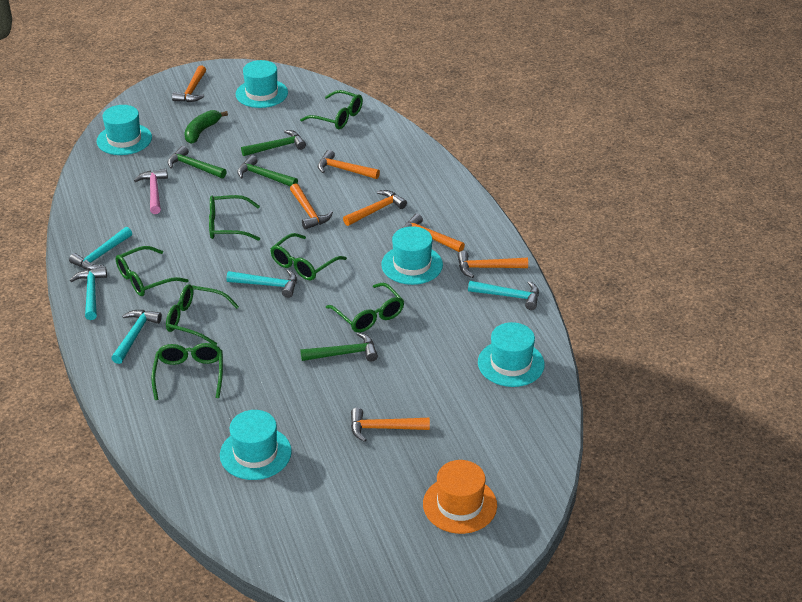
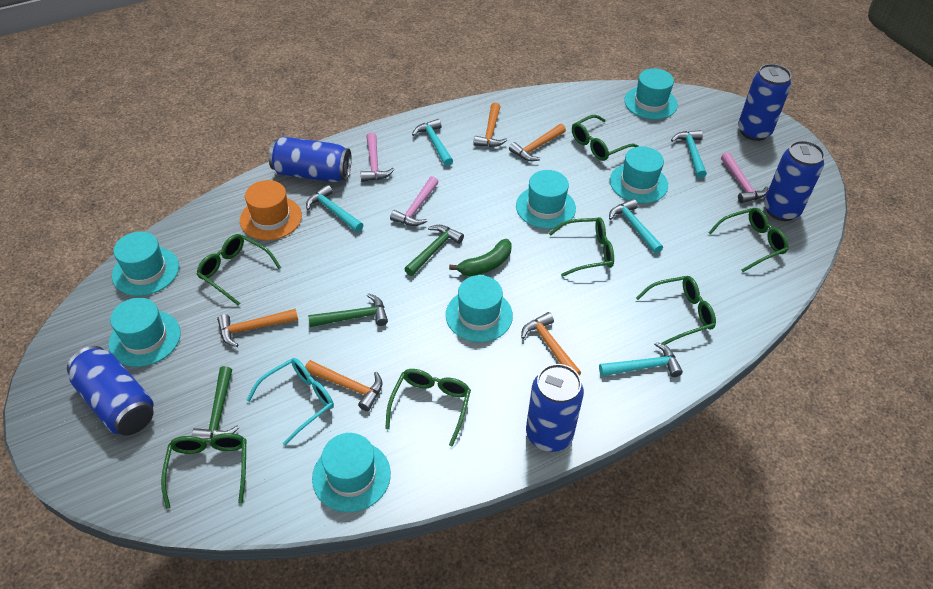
blue can: 0 -> 5
green hammer: 4 -> 3
orange hammer: 7 -> 5
pink hammer: 1 -> 3
turquoise glasses: 0 -> 1
turquoise hat: 5 -> 7

